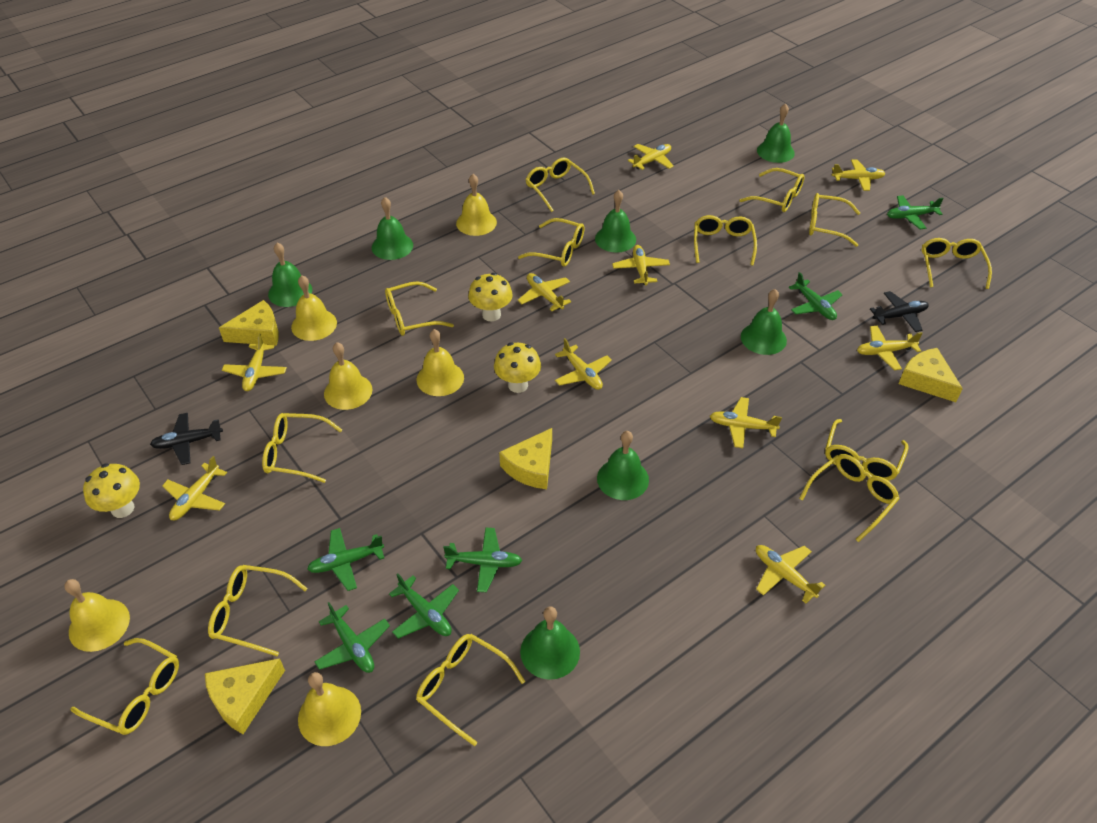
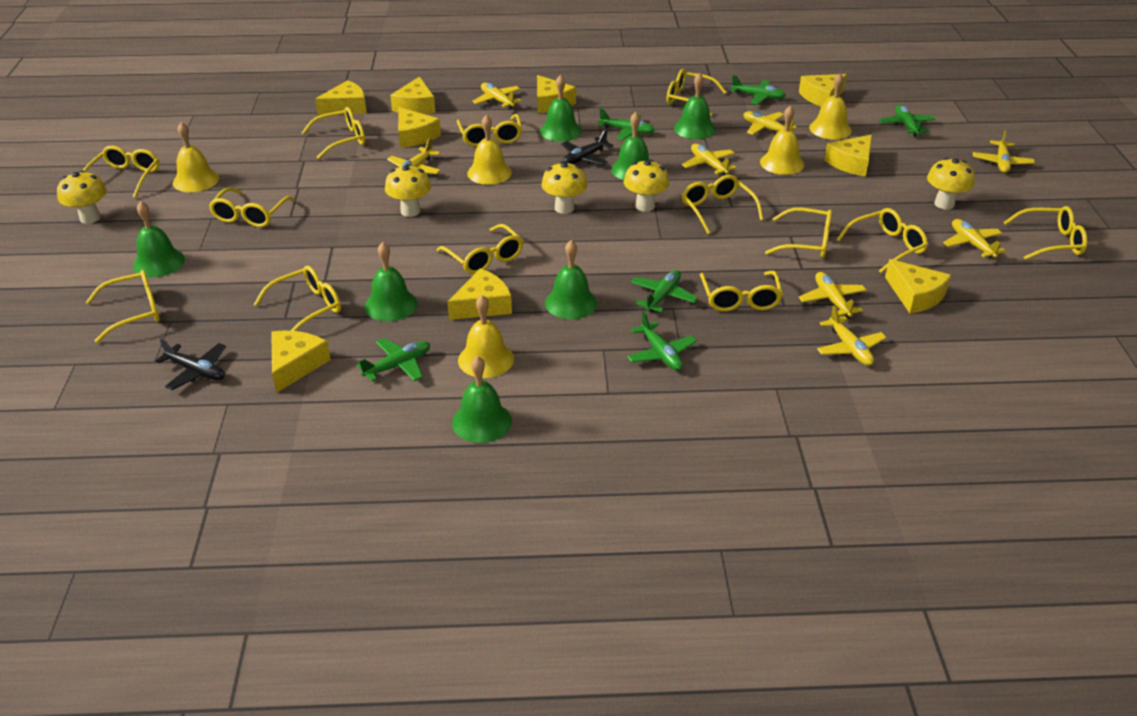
yellow bell: 6 -> 5
yellow cheese: 4 -> 9
yellow mushroom: 3 -> 5
yellow plane: 10 -> 8

